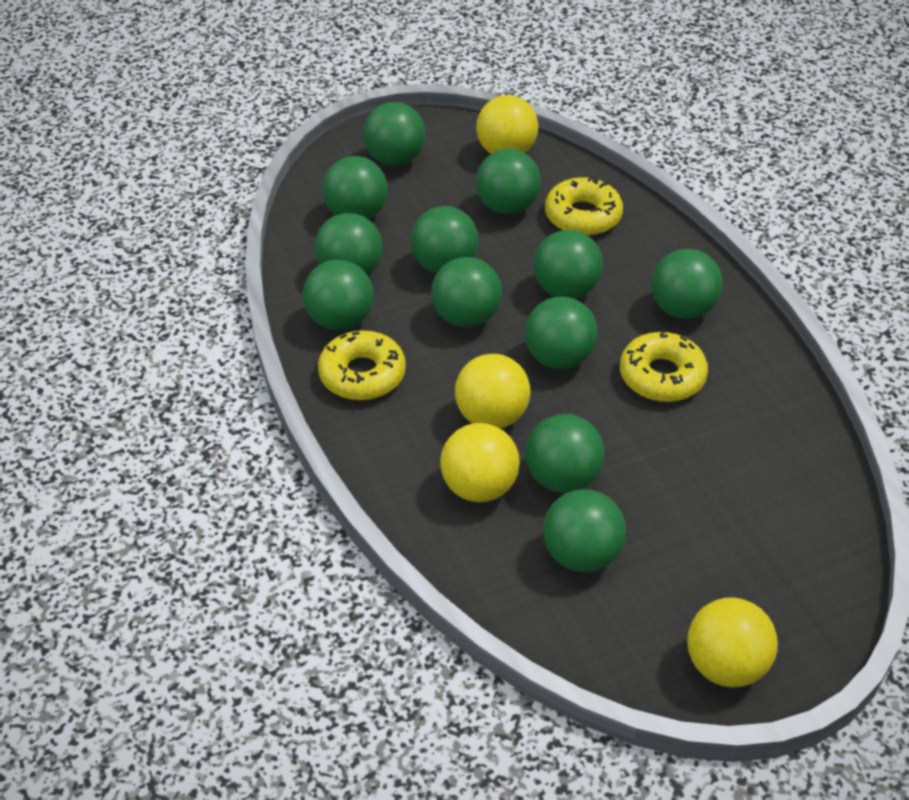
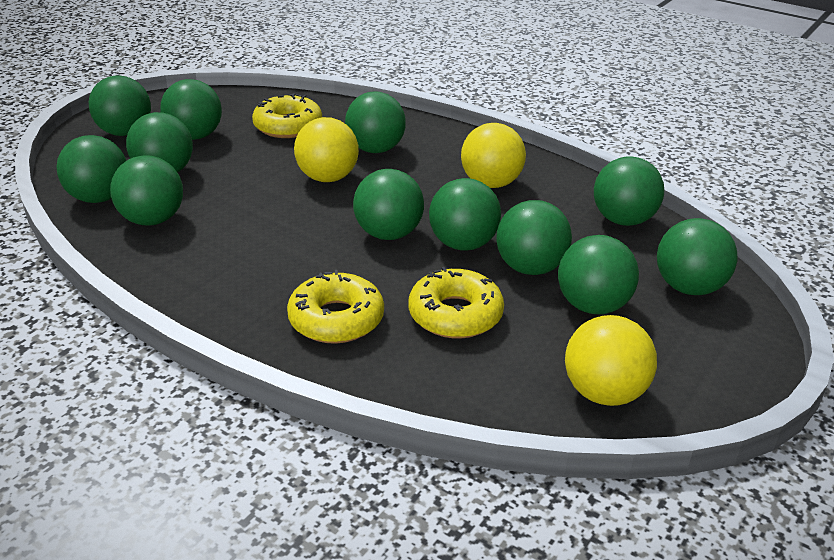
yellow ball: 4 -> 3

